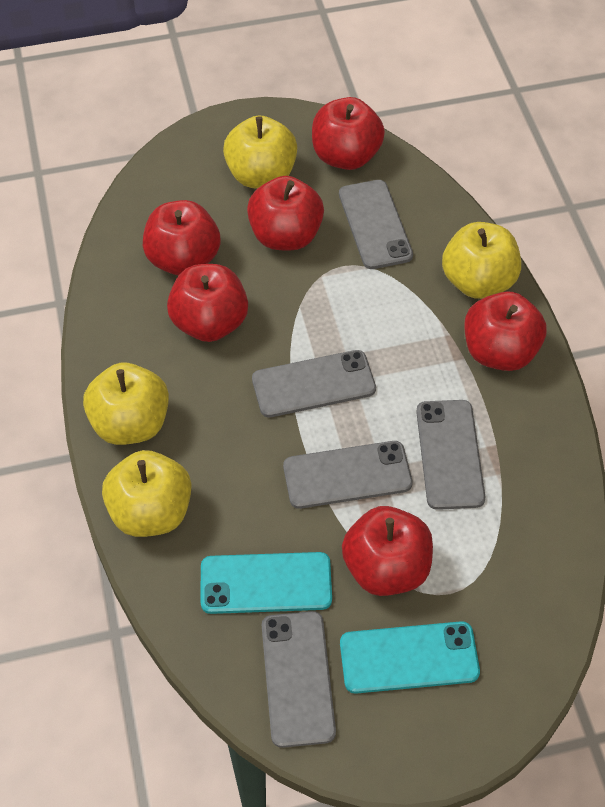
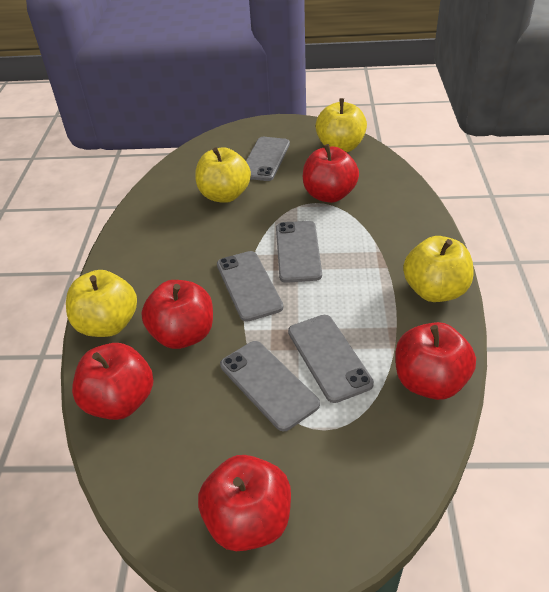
red apple: 6 -> 5
turquoise phone: 2 -> 0

